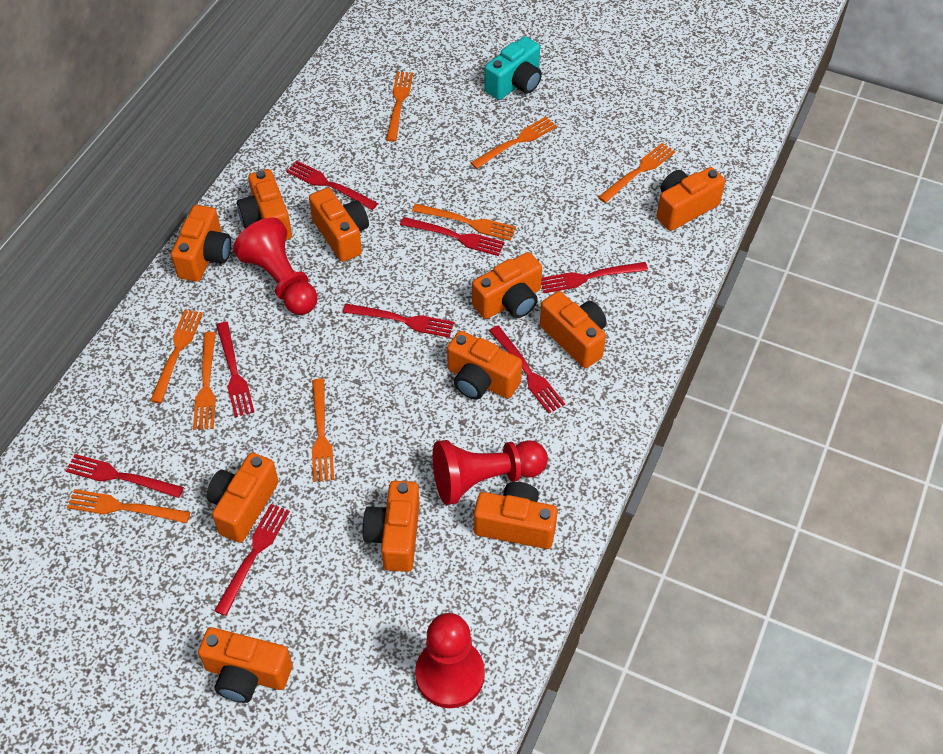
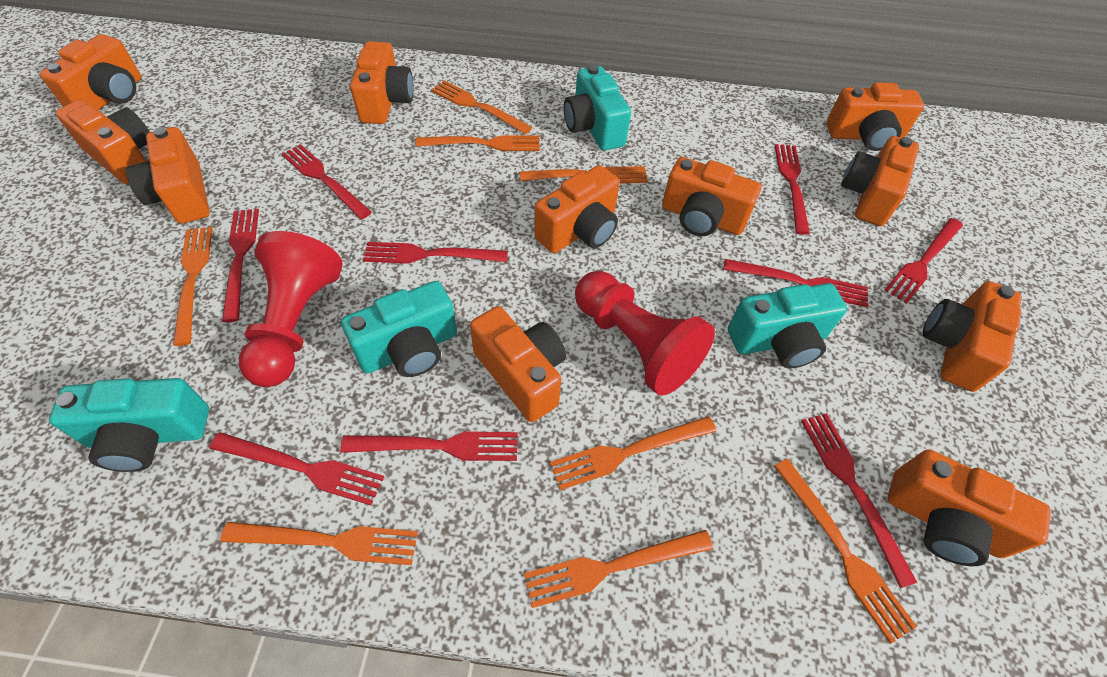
red fork: 8 -> 9
red pawn: 3 -> 2
turquoise camera: 1 -> 4

